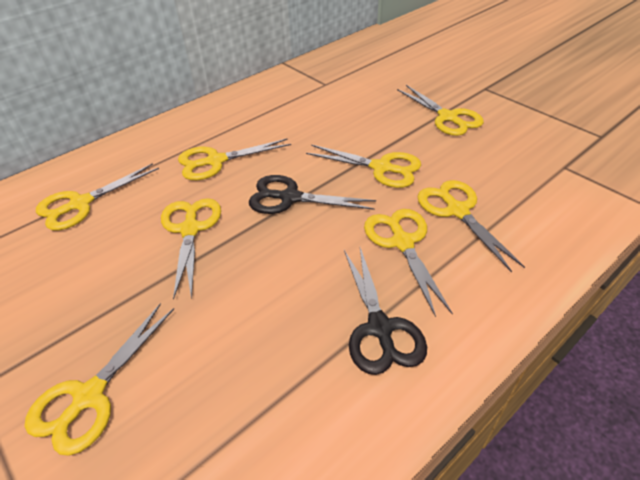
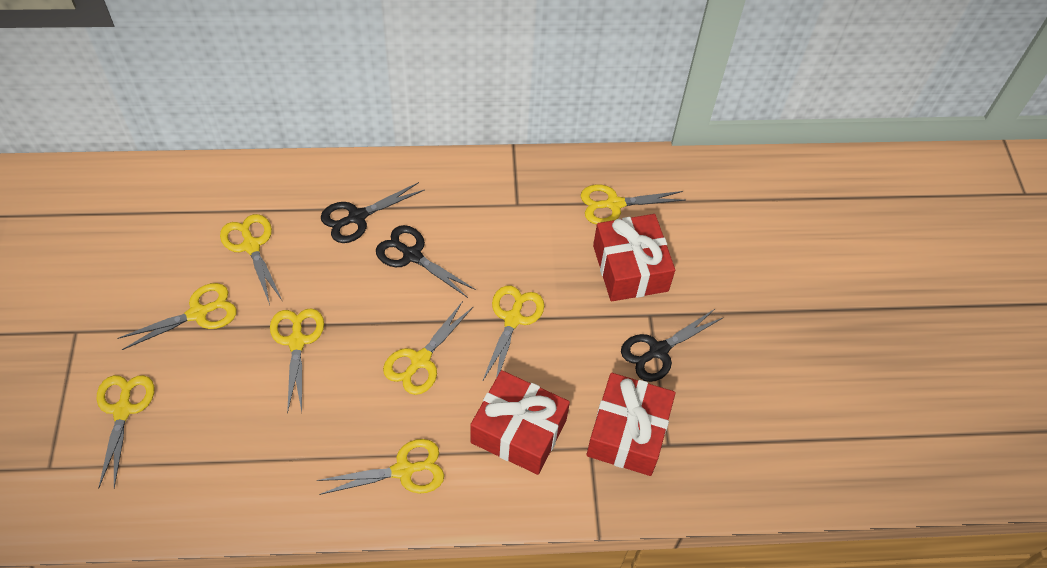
black scissors: 2 -> 3
red gift: 0 -> 3

